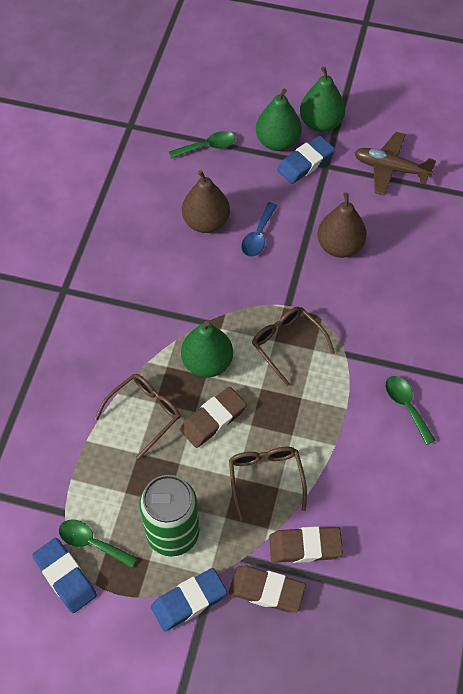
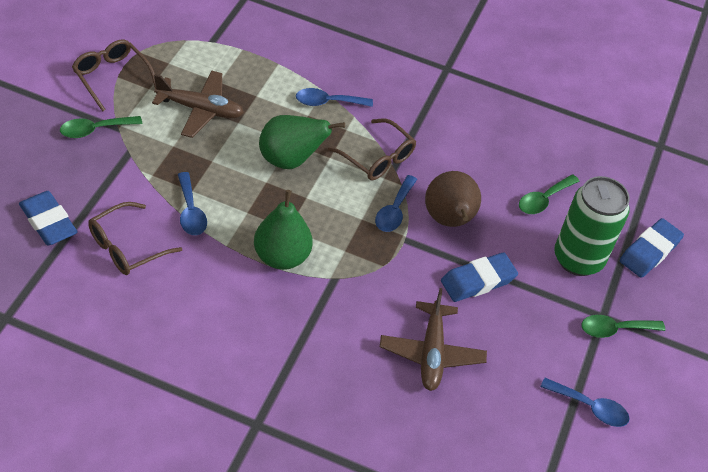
blue spoon: 1 -> 4
brown eraser: 3 -> 0
brown pear: 2 -> 1
brown plane: 1 -> 2
green pear: 3 -> 2

